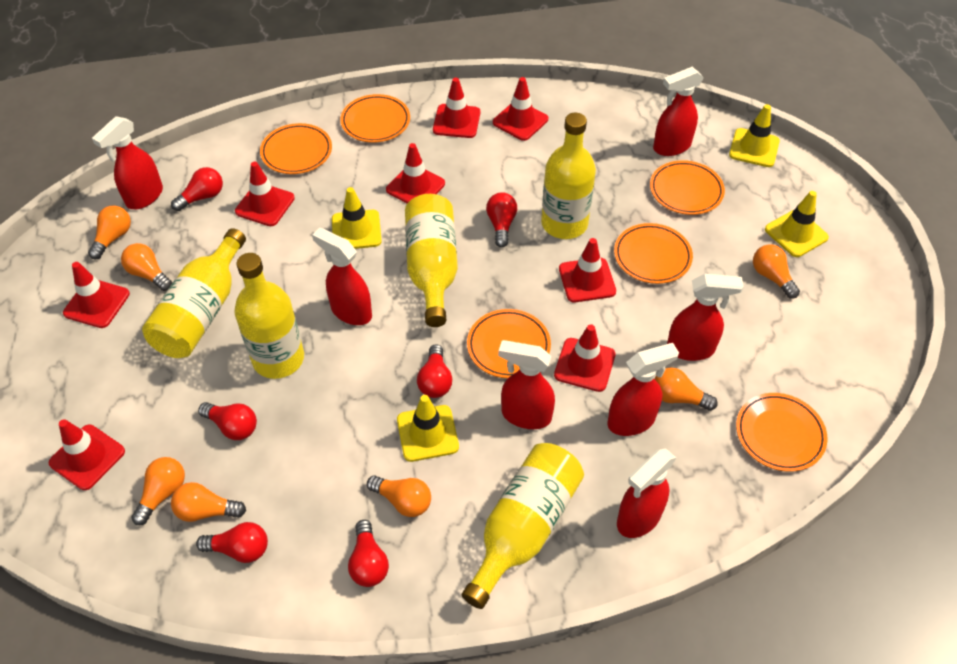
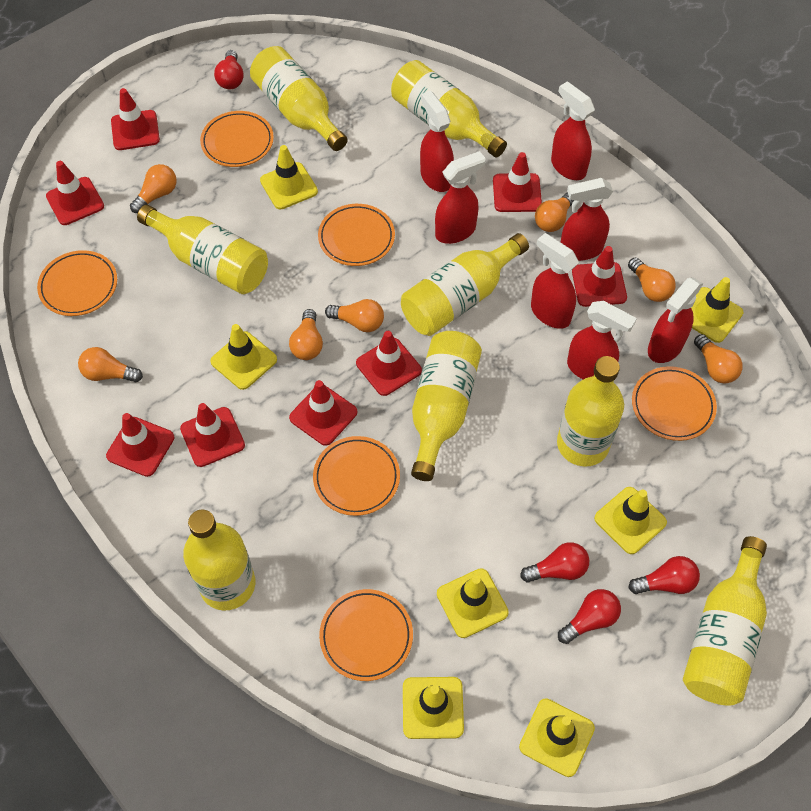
red light bulb: 6 -> 4
yellow bottle: 5 -> 8
yellow traffic cone: 4 -> 7

